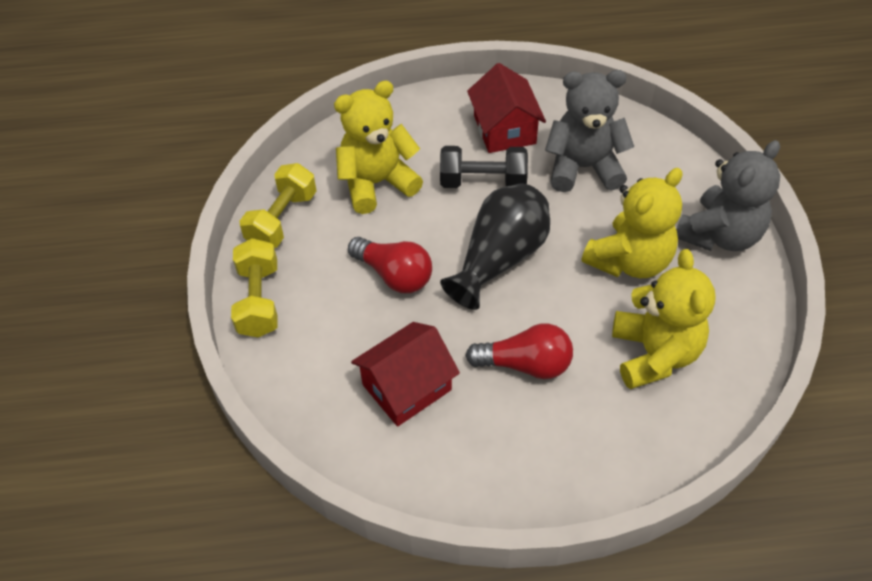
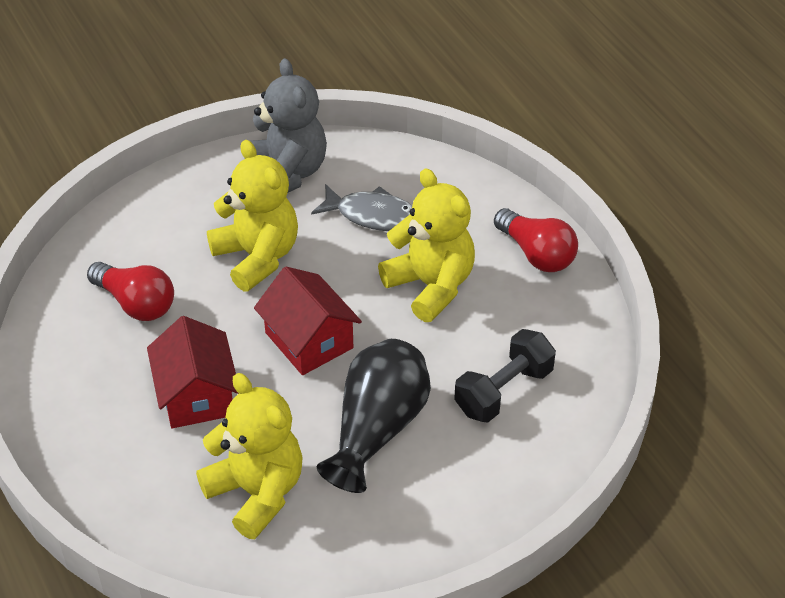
grey fish: 0 -> 1
grey teddy bear: 2 -> 1
yellow dumbbell: 2 -> 0

